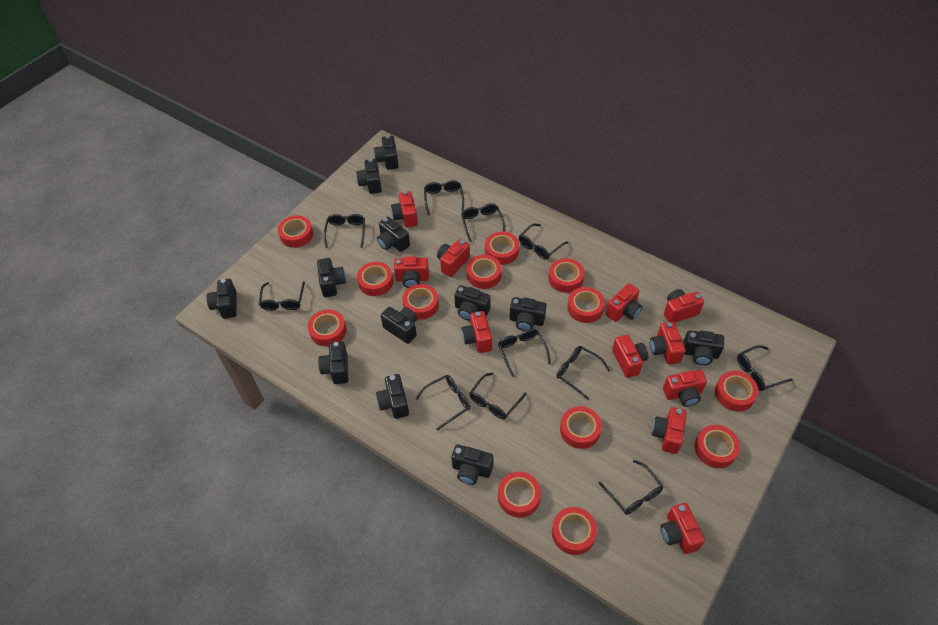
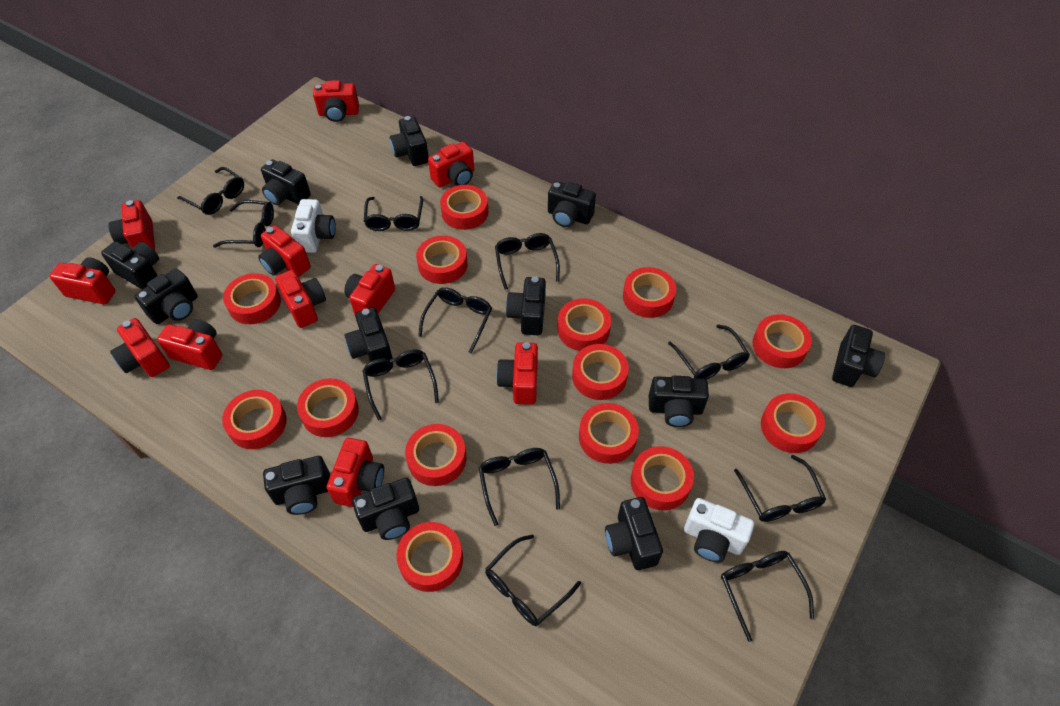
red tape: 13 -> 14
white camera: 0 -> 2

